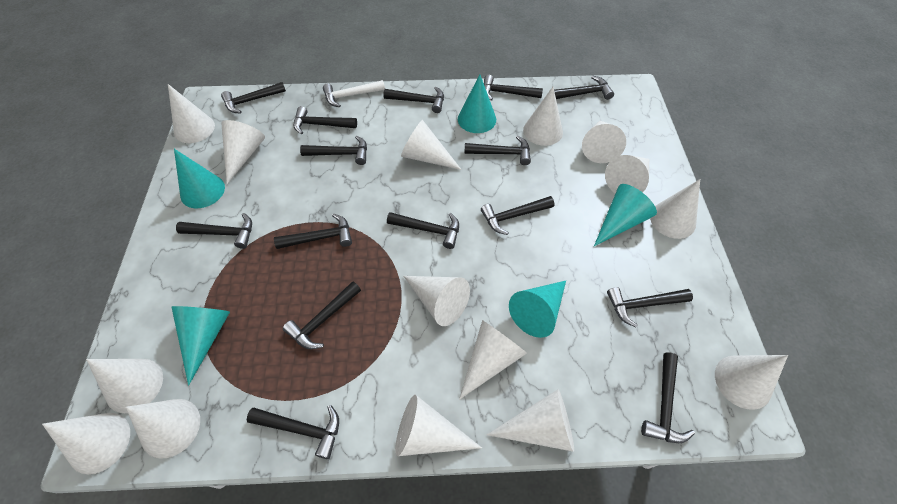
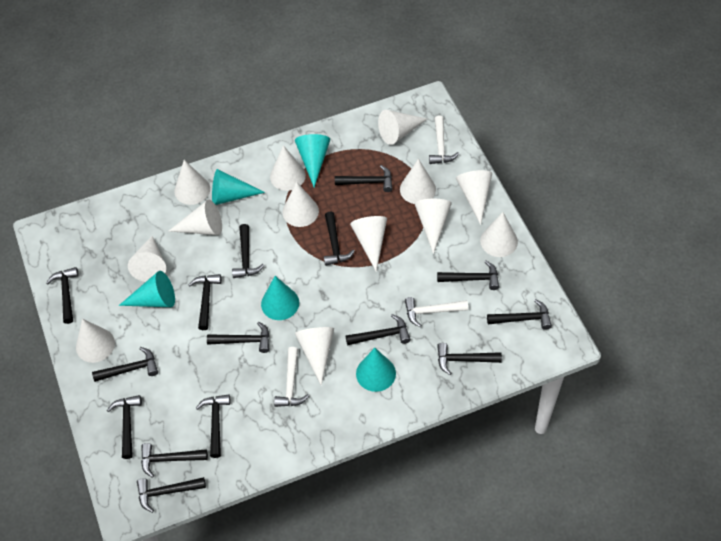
white cone: 15 -> 13
white hammer: 1 -> 3

